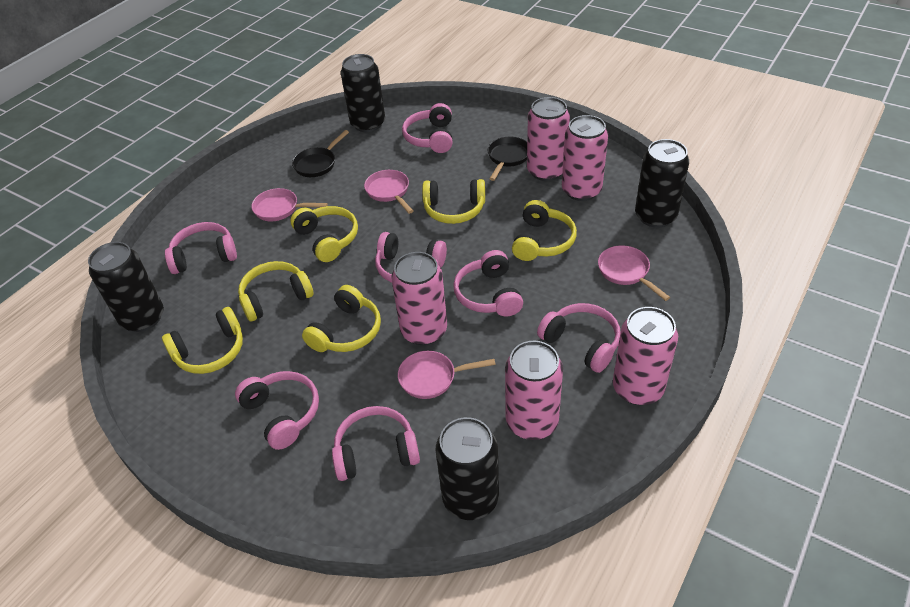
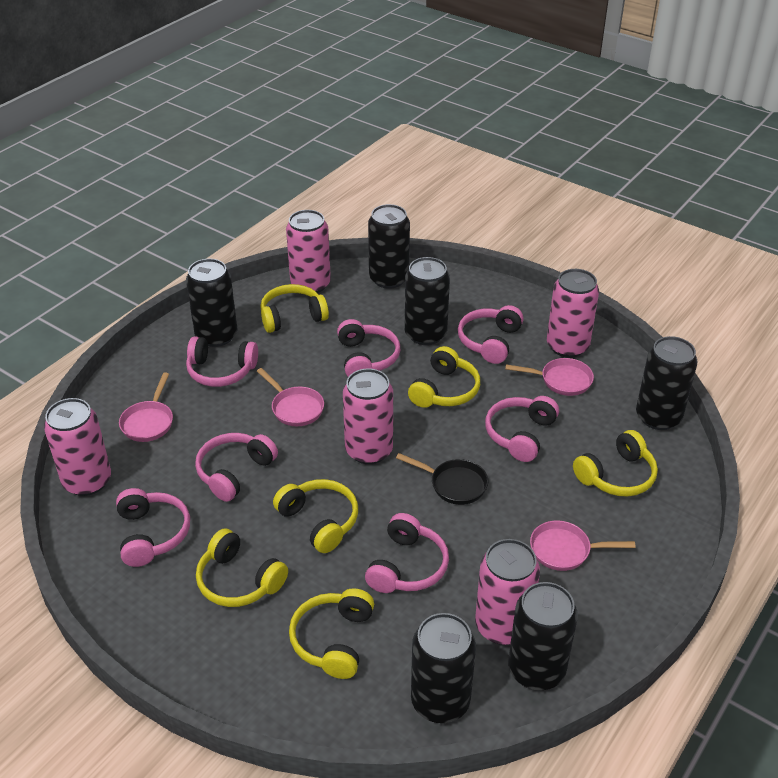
black can: 4 -> 6
black pan: 2 -> 1

